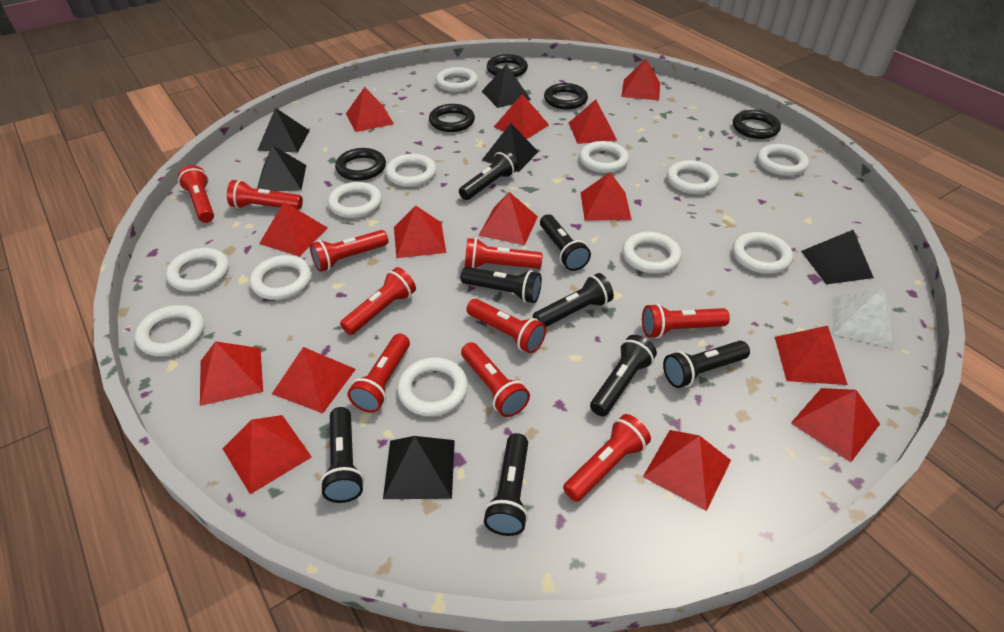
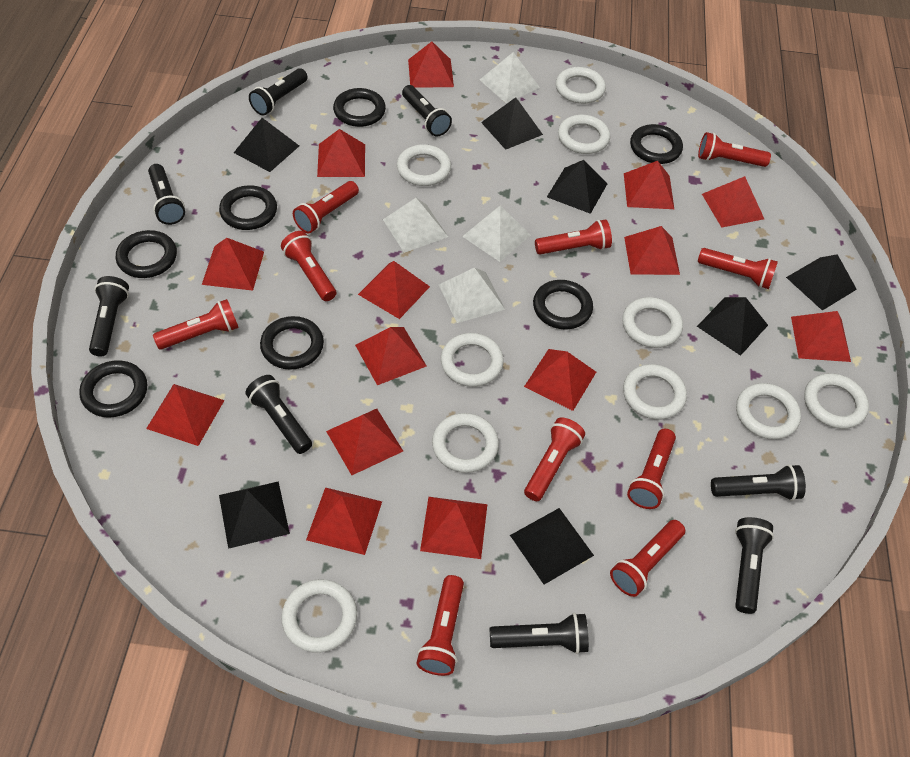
black pyramid: 6 -> 7
black ring: 5 -> 7
white pyramid: 1 -> 4
white ring: 12 -> 10

